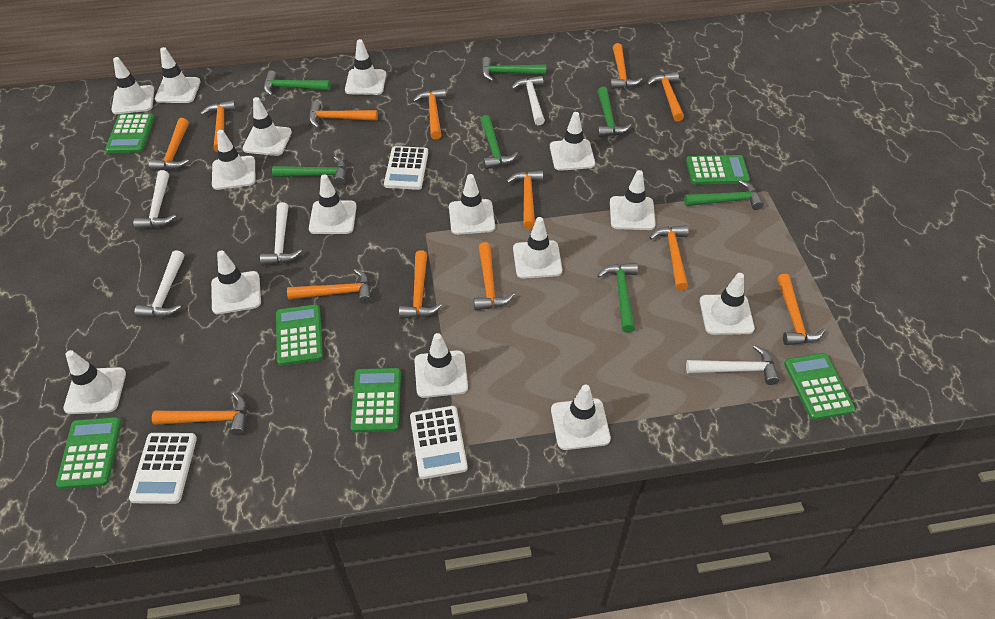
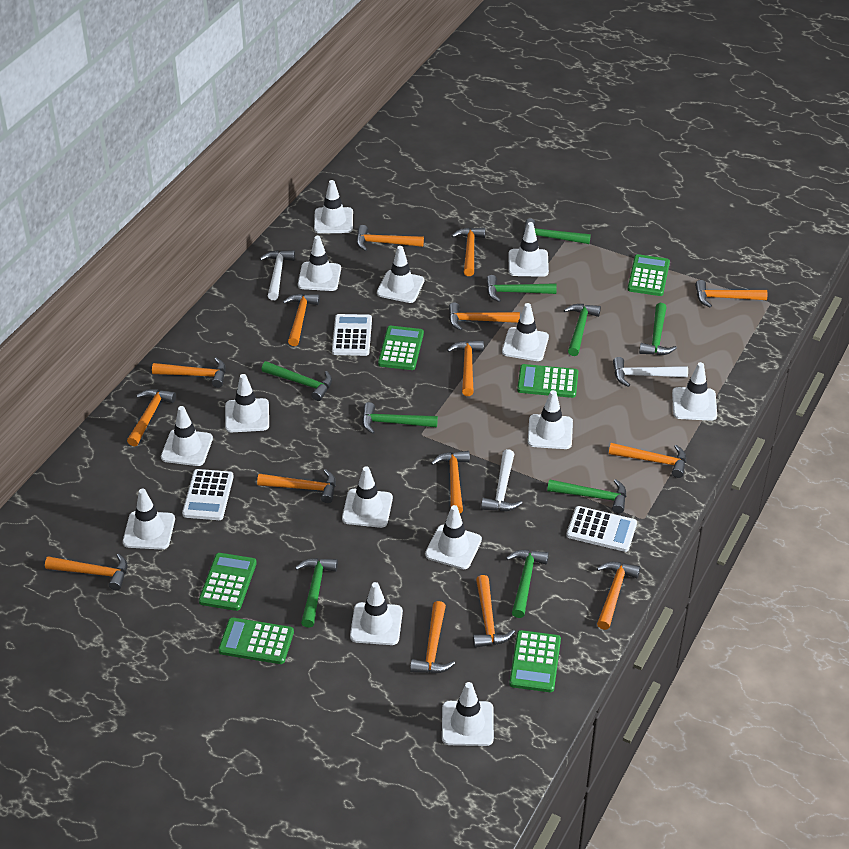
green hammer: 7 -> 9
orange hammer: 13 -> 15
white hammer: 5 -> 3
white traffic cone: 15 -> 14

